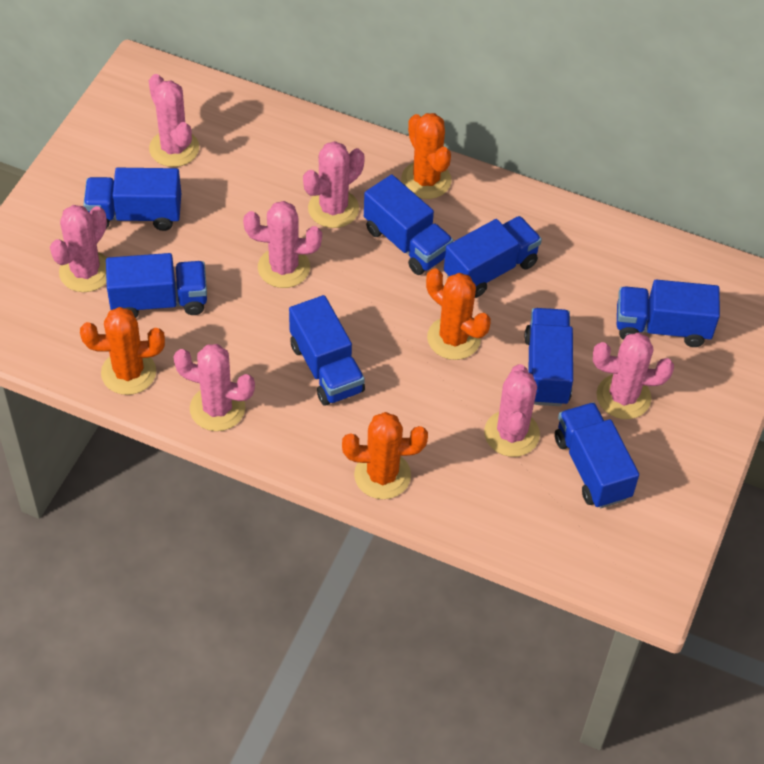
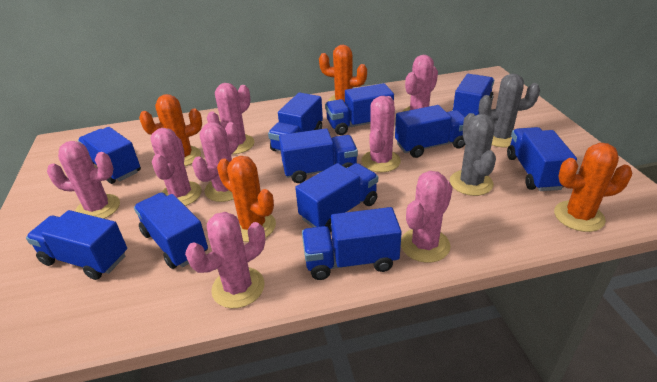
blue truck: 8 -> 11
grey cactus: 0 -> 2
pink cactus: 7 -> 8

